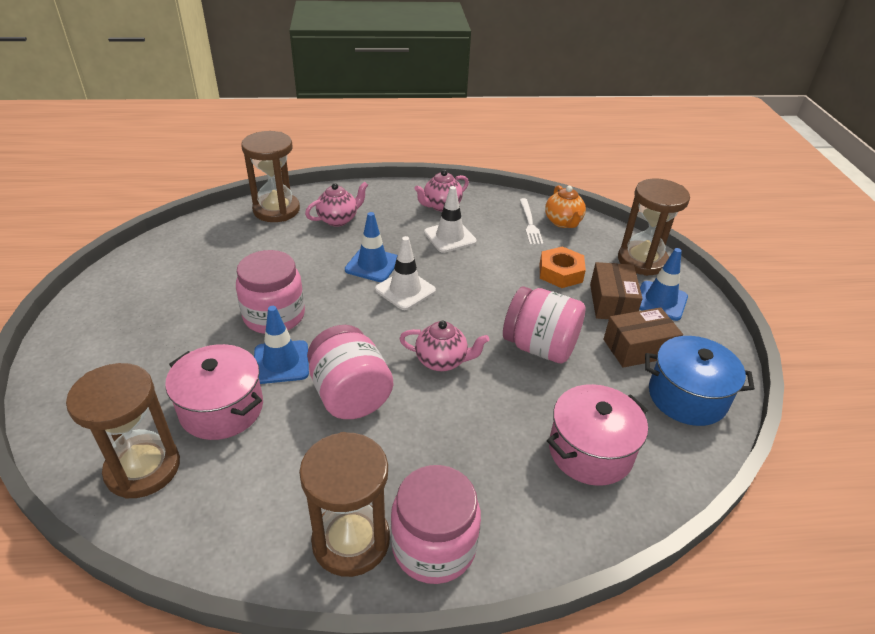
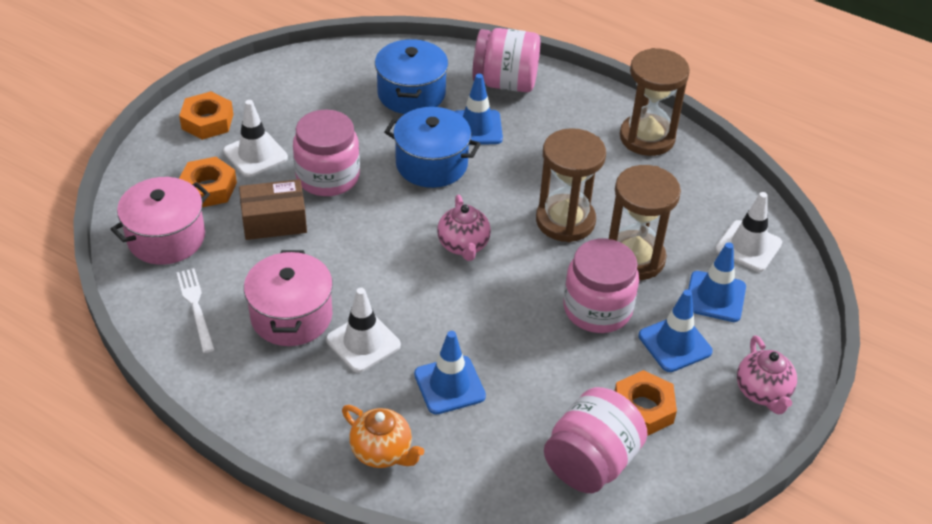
blue pot: 1 -> 2
blue traffic cone: 3 -> 4
brown box: 2 -> 1
brown hourglass: 4 -> 3
orange nut: 1 -> 3
pink teapot: 3 -> 2
white traffic cone: 2 -> 3

